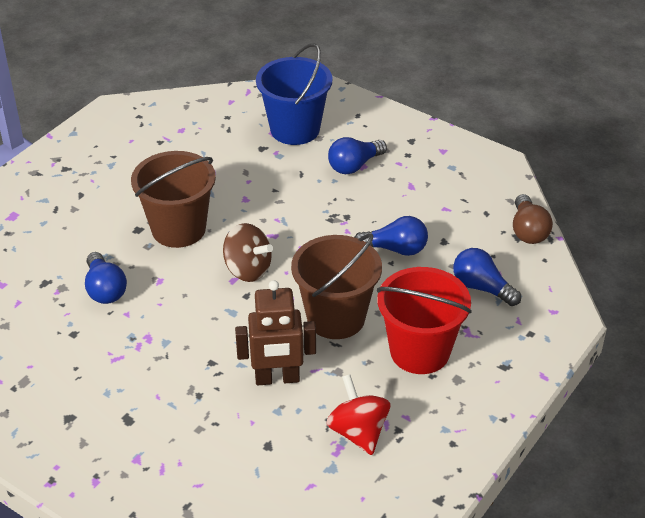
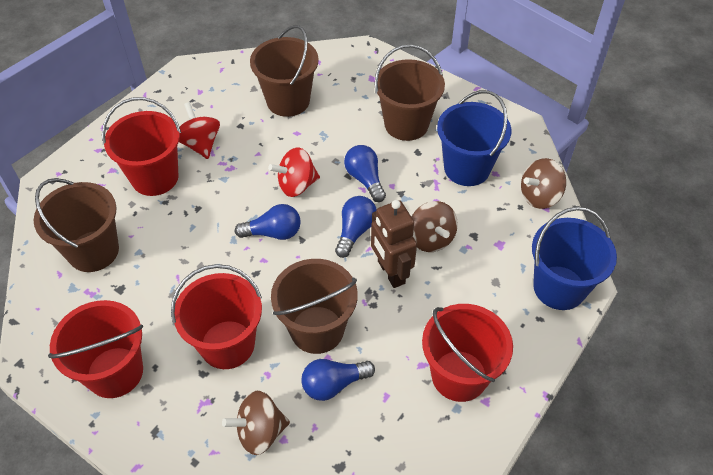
blue bucket: 1 -> 2
brown bucket: 2 -> 4
brown light bulb: 1 -> 0
brown spinning top: 1 -> 3
red bucket: 1 -> 4
red spinning top: 1 -> 2

